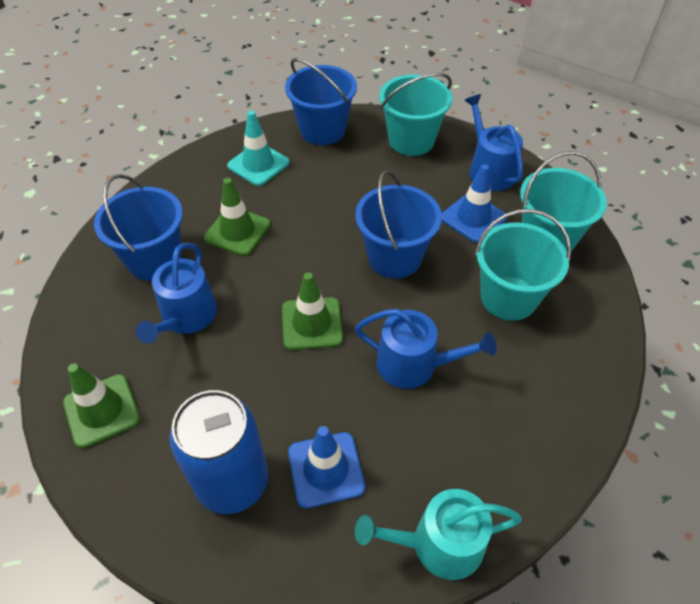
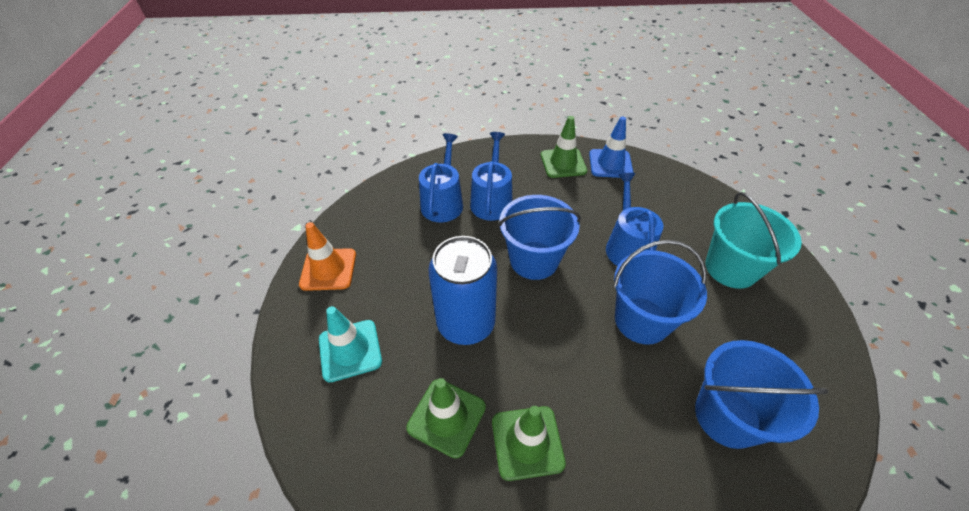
blue traffic cone: 2 -> 1
orange traffic cone: 0 -> 1
turquoise bucket: 3 -> 1
turquoise watering can: 1 -> 0

